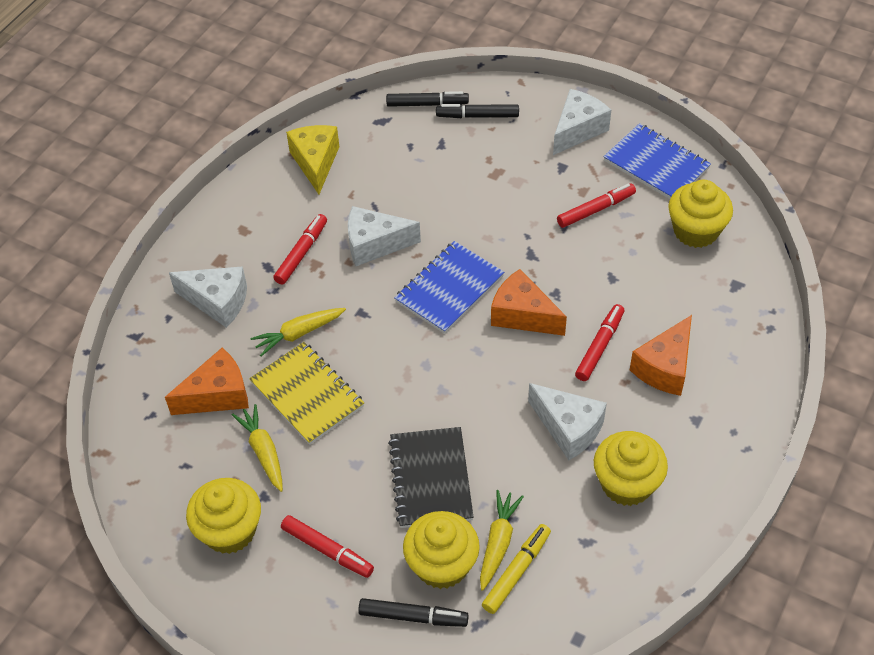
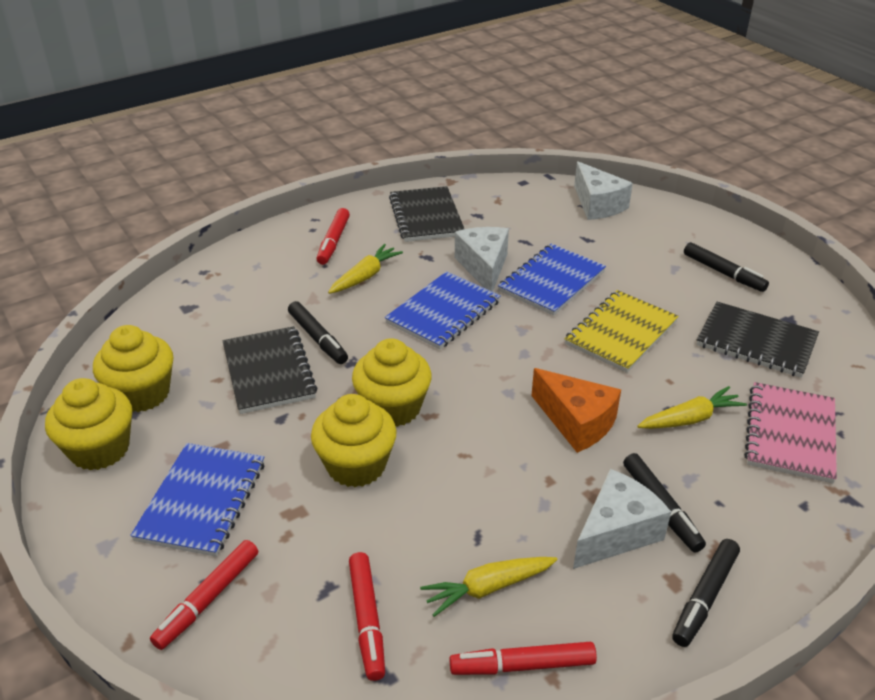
black marker: 3 -> 4
black notebook: 1 -> 3
blue notebook: 2 -> 3
orange cheese: 3 -> 1
pink notebook: 0 -> 1
white cheese: 4 -> 3
yellow cheese: 1 -> 0
yellow marker: 1 -> 0

